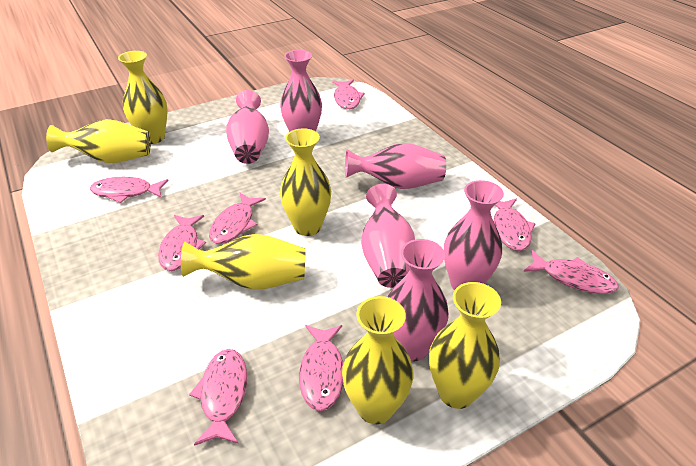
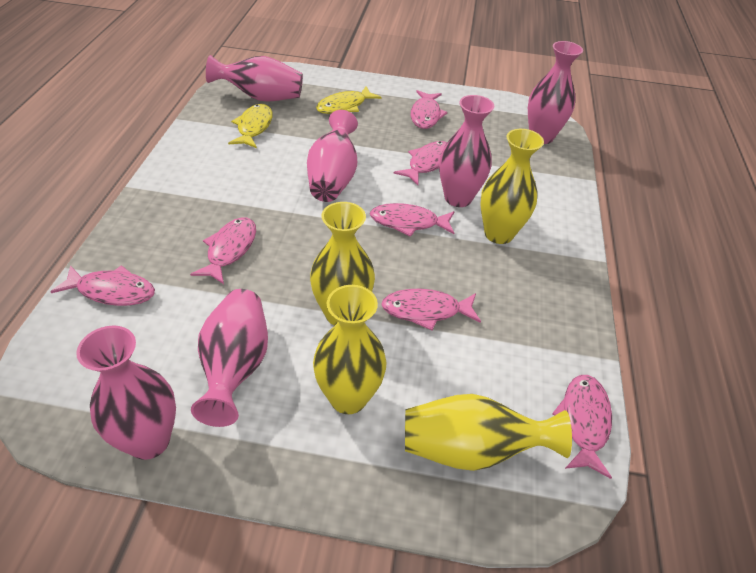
pink fish: 8 -> 7
yellow fish: 0 -> 2
yellow vase: 6 -> 4

